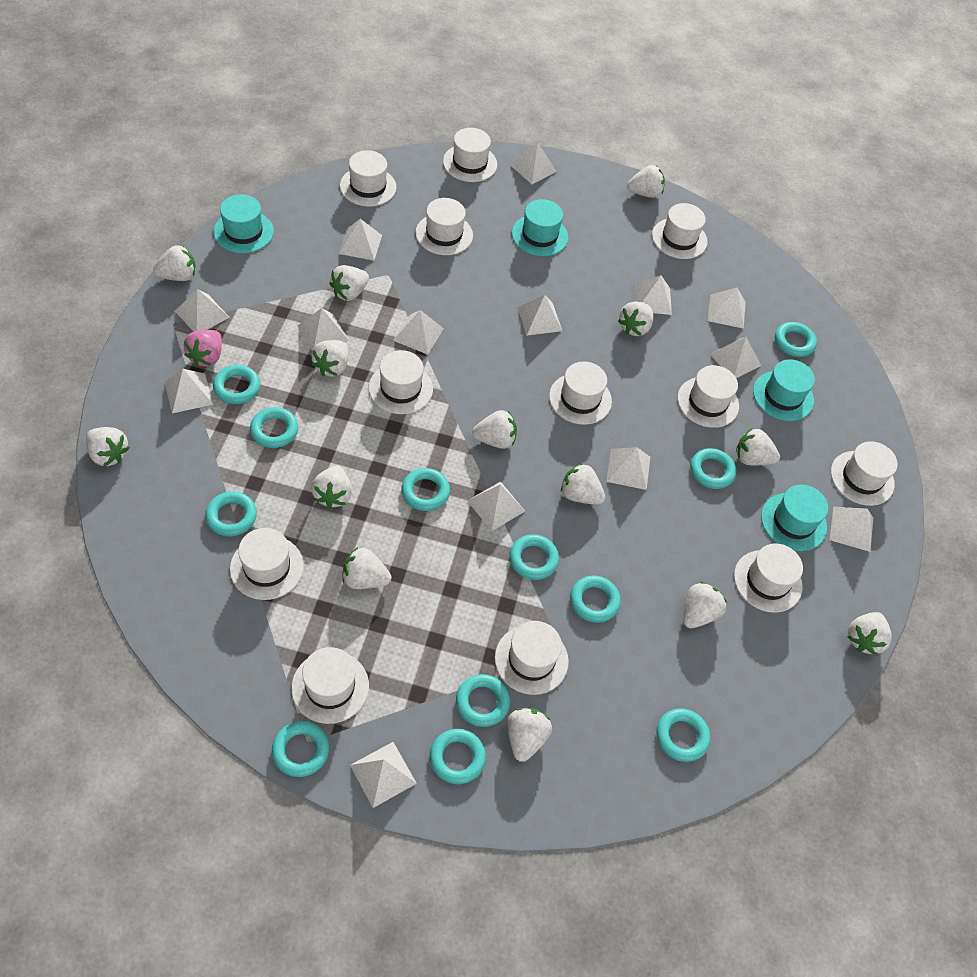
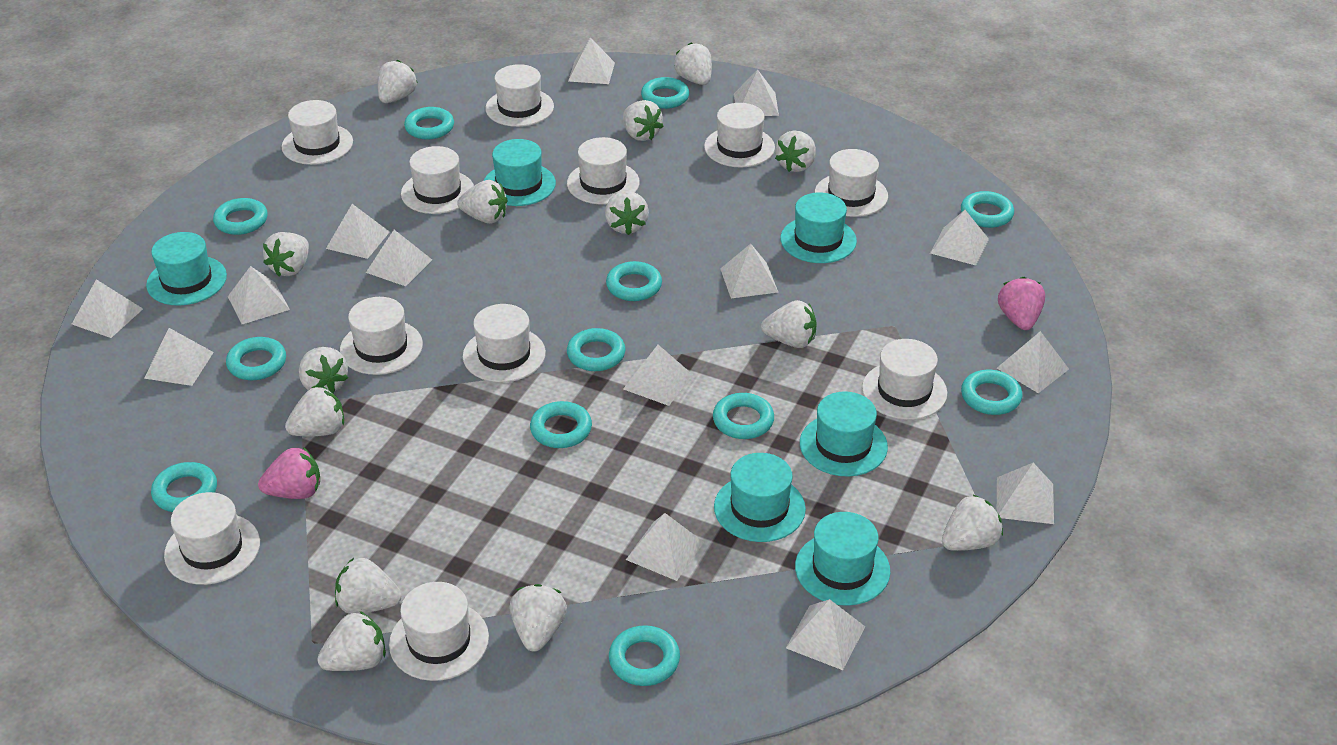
pink strawberry: 1 -> 2
turquoise hat: 4 -> 6
white hat: 12 -> 11

